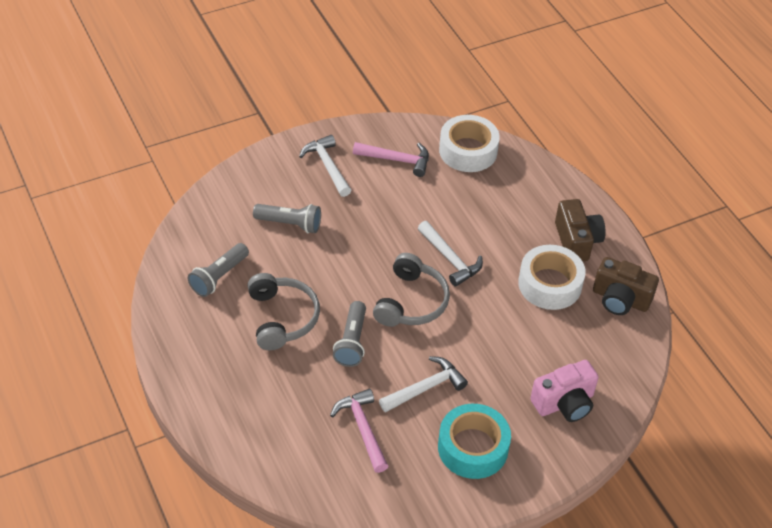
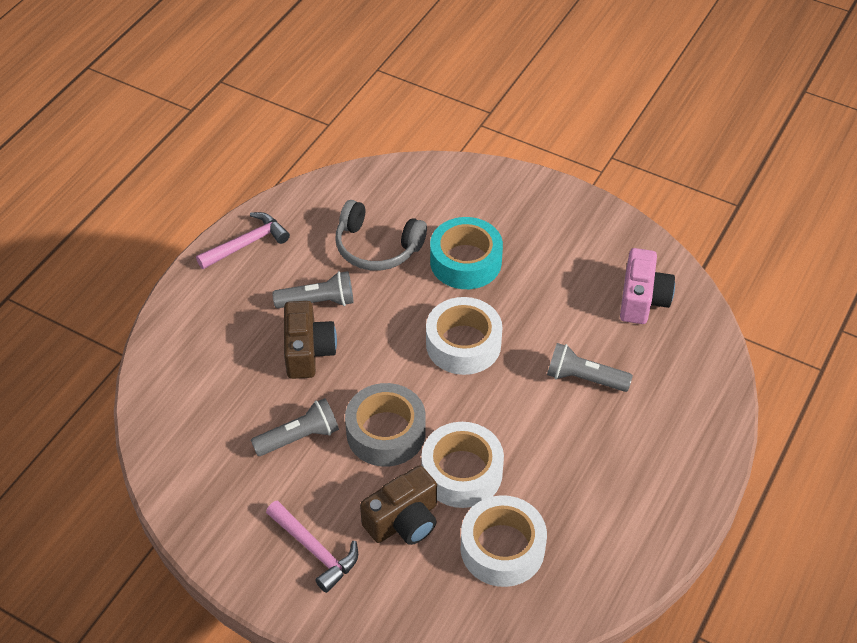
grey headphones: 2 -> 1
grey tape: 0 -> 1
white hammer: 3 -> 0
white tape: 2 -> 3

